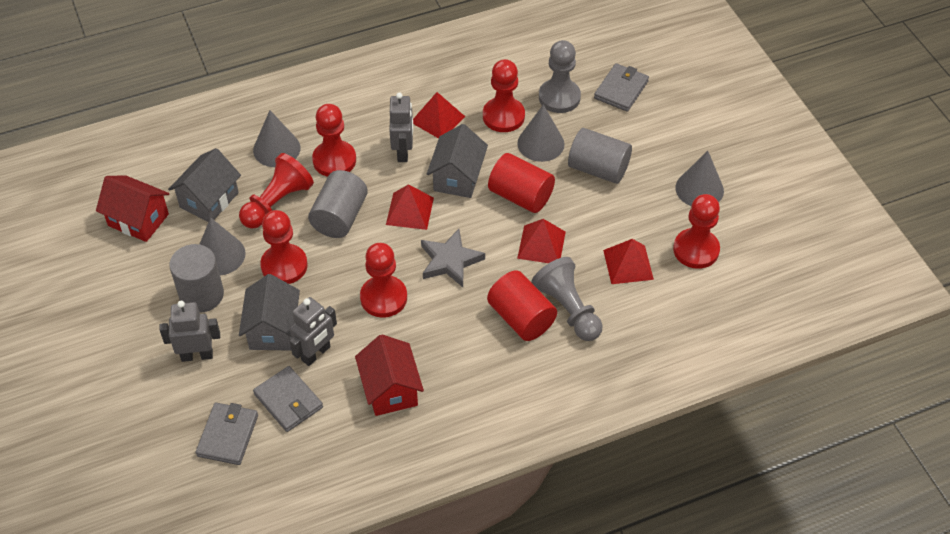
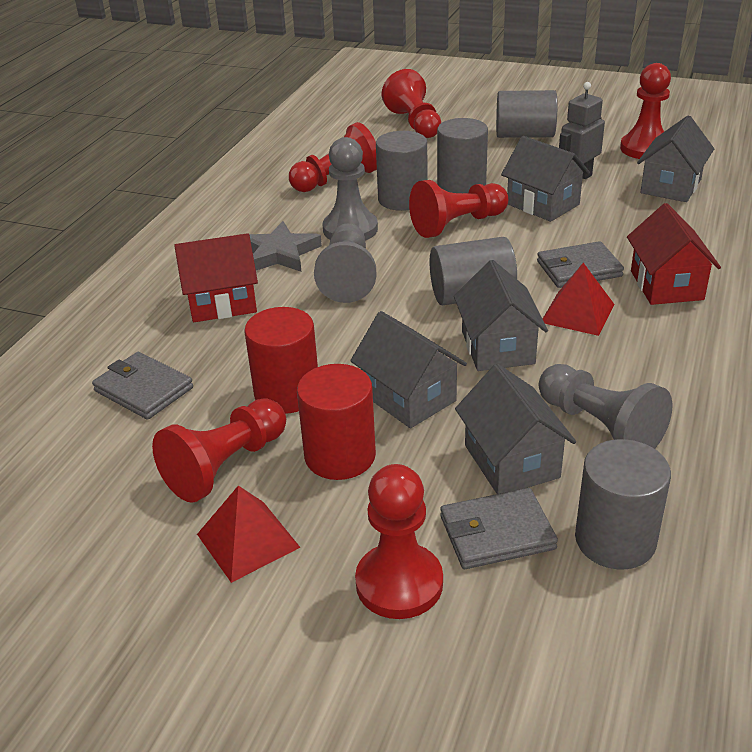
grey cone: 4 -> 0
grey cylinder: 3 -> 5
grey house: 3 -> 5
grey pawn: 2 -> 3
grey robot: 3 -> 1
red pyramid: 4 -> 2

